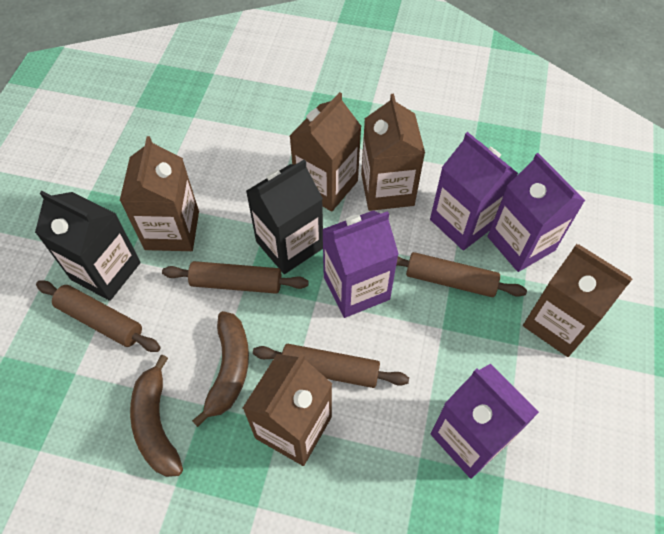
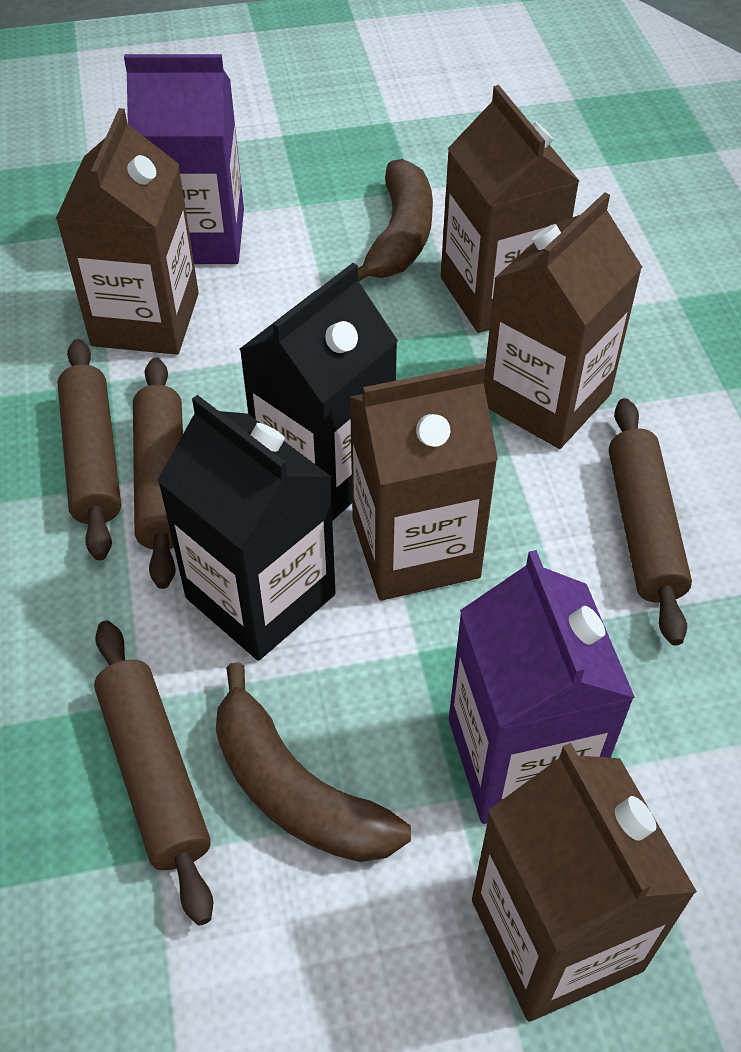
purple carton: 4 -> 2

